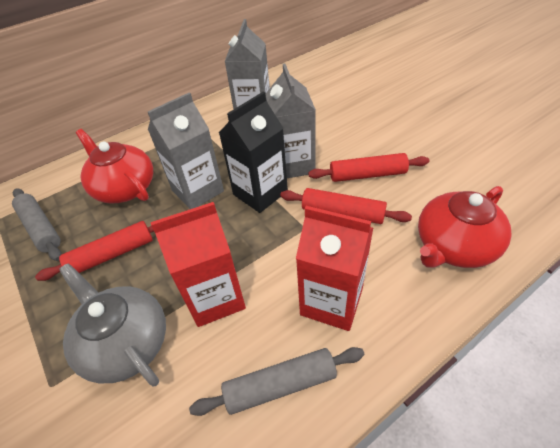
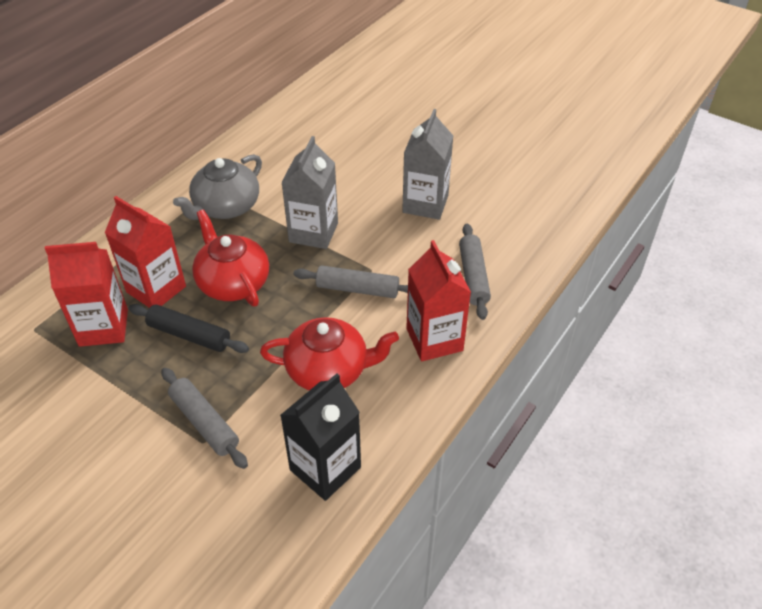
black rolling pin: 0 -> 1
grey carton: 3 -> 2
grey rolling pin: 2 -> 3
red carton: 2 -> 3
red rolling pin: 3 -> 0

